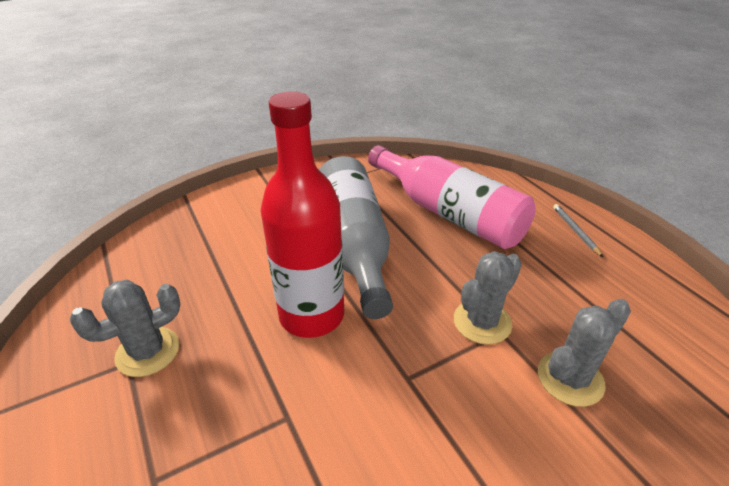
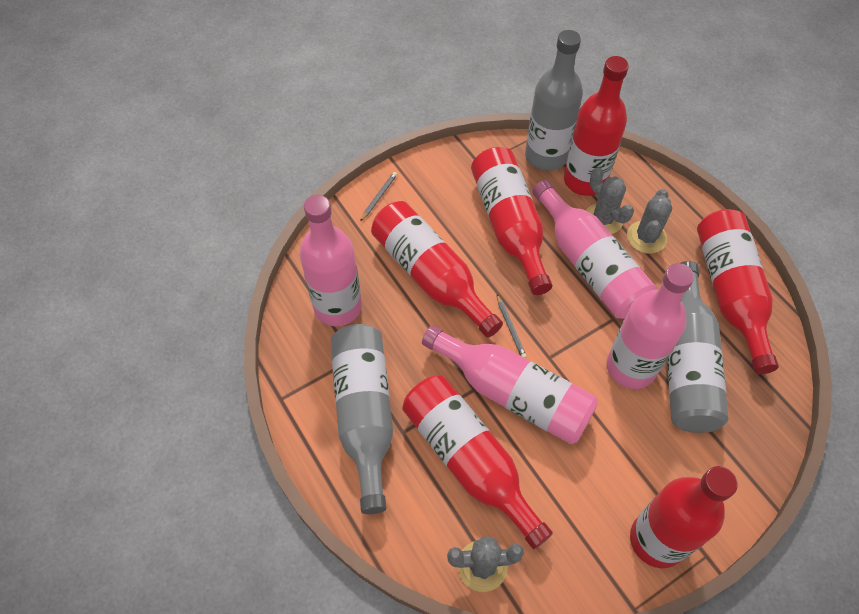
grey bottle: 1 -> 3
grey pencil: 1 -> 2
pink bottle: 1 -> 4
red bottle: 1 -> 6

